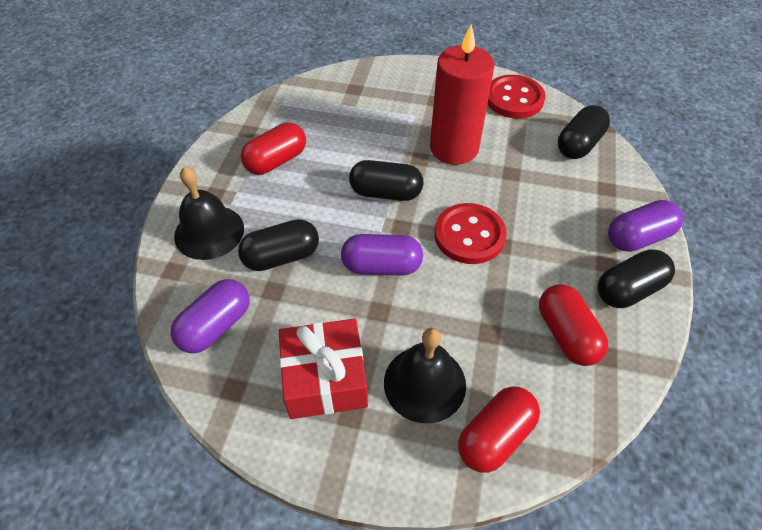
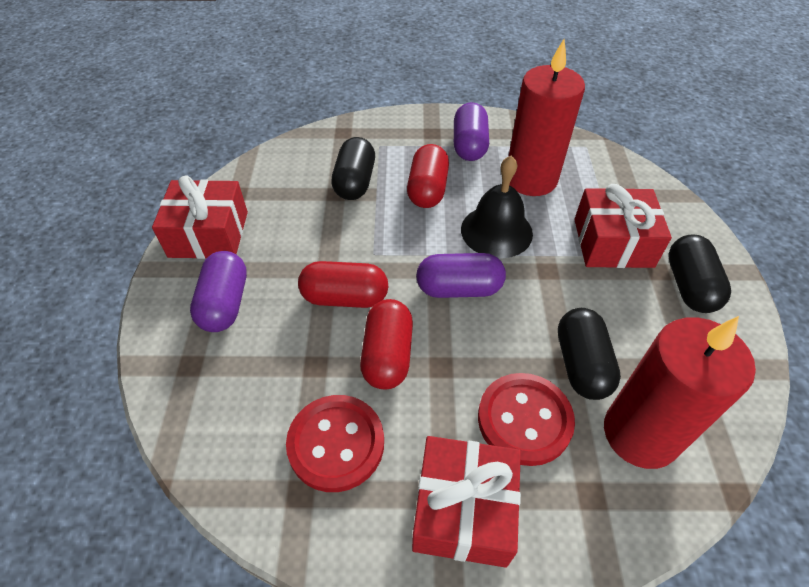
black bell: 2 -> 1
black capsule: 4 -> 3
red candle: 1 -> 2
red gift: 1 -> 3

